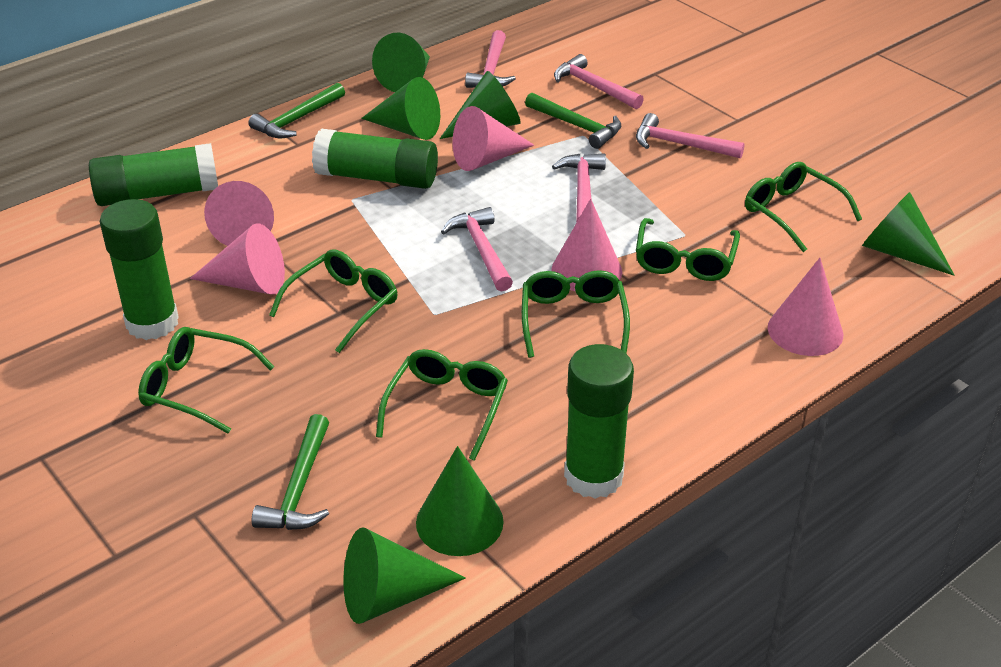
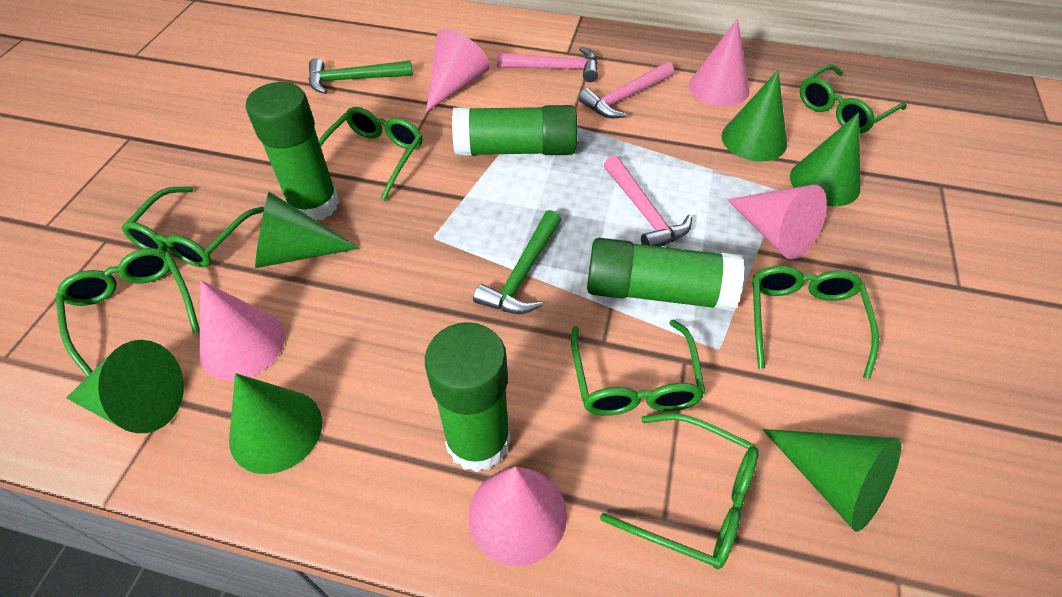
green glasses: 6 -> 7
green hammer: 3 -> 2
pink hammer: 5 -> 3

